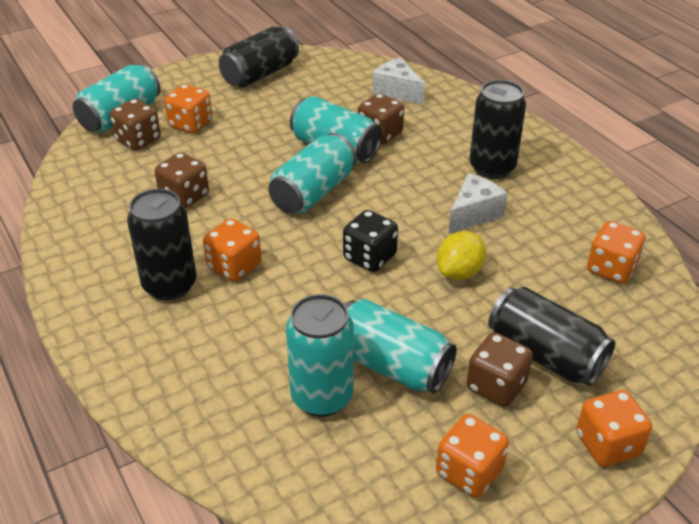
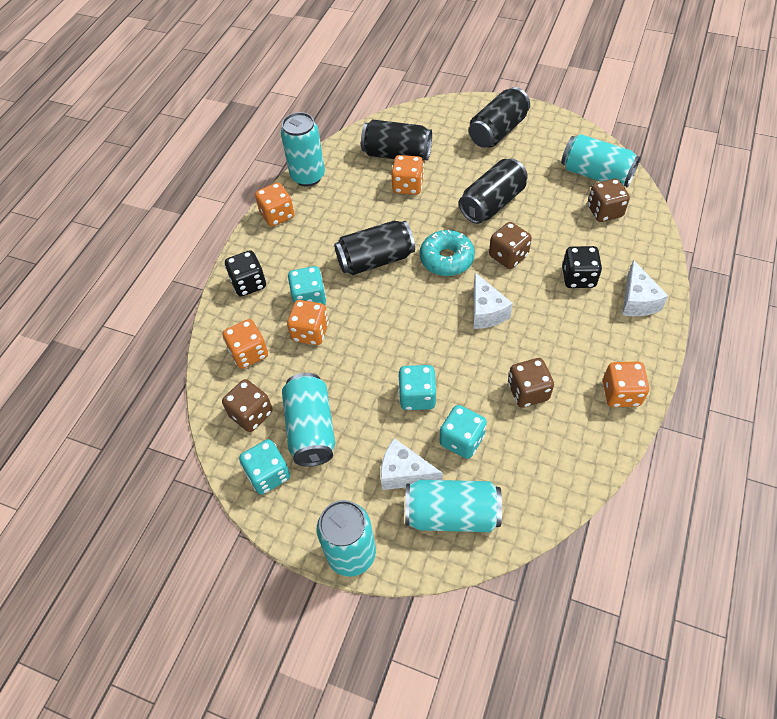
black dice: 1 -> 2
turquoise dice: 0 -> 4
turquoise donut: 0 -> 1
white cheese: 2 -> 3
yellow lemon: 1 -> 0

